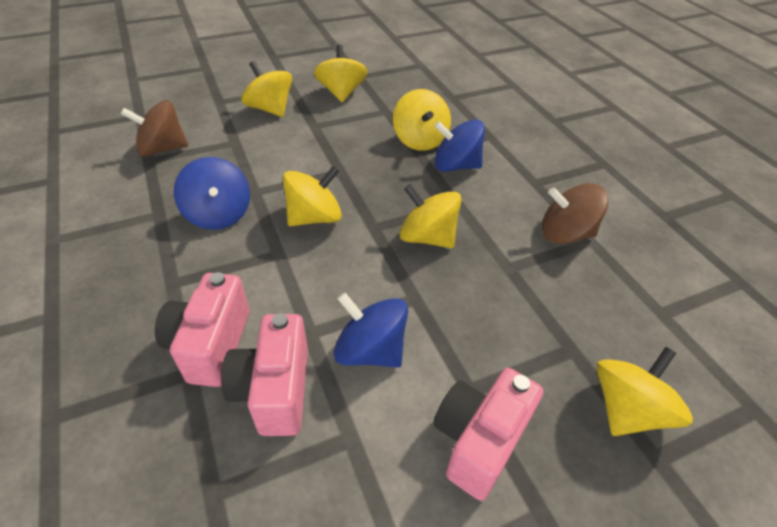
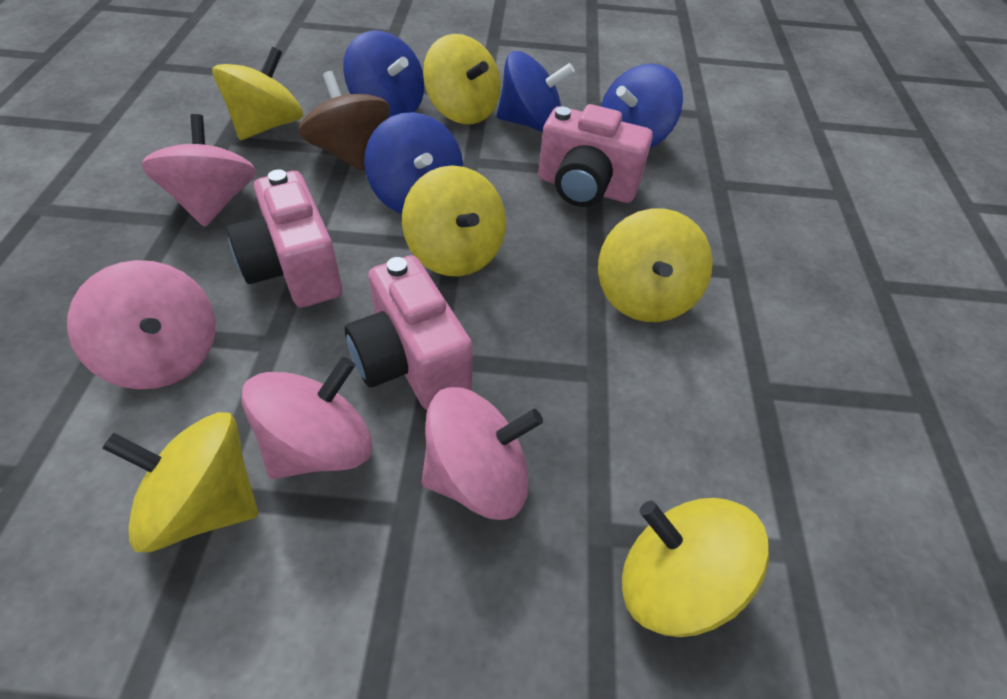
blue spinning top: 3 -> 4
brown spinning top: 2 -> 1
pink spinning top: 0 -> 4

